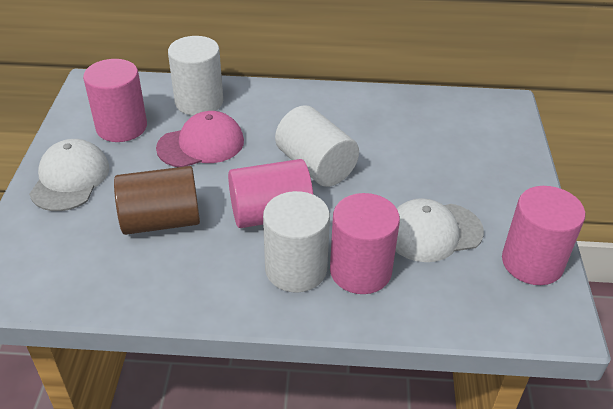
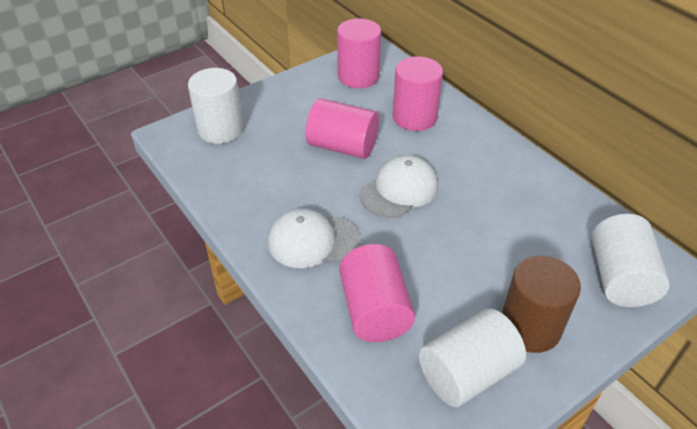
pink cap: 1 -> 0

